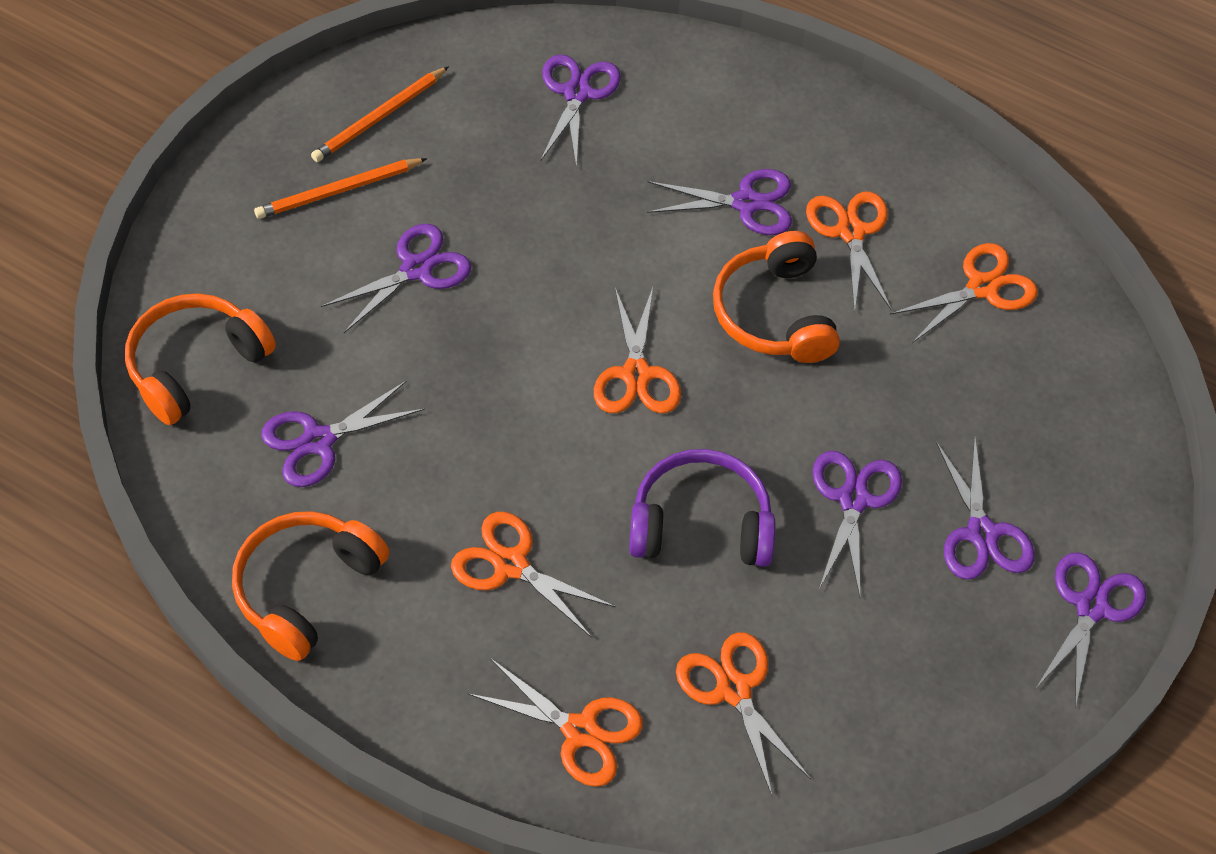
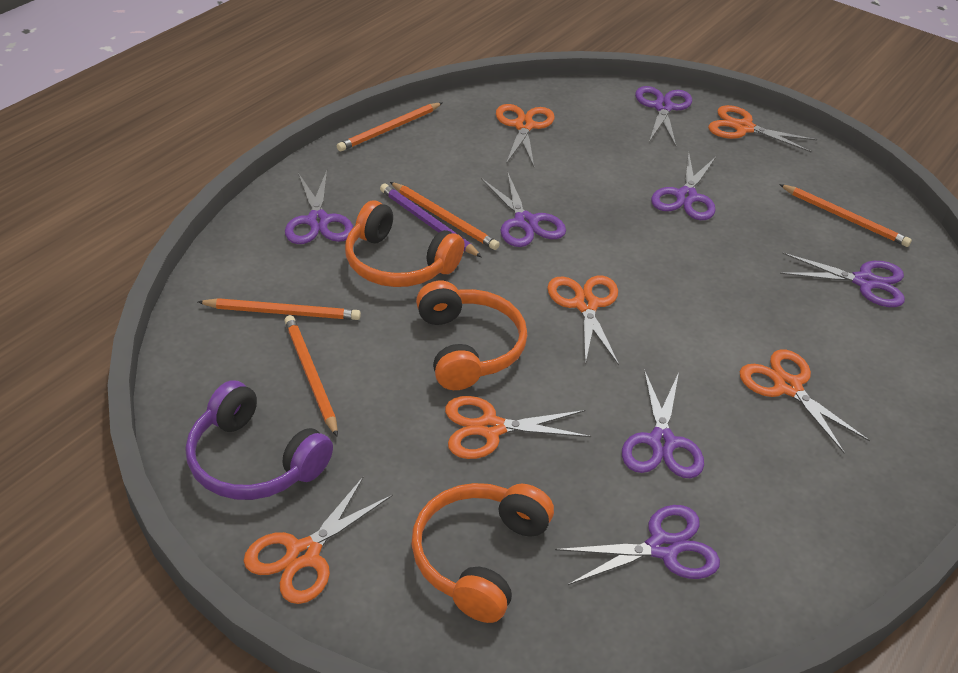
orange pencil: 2 -> 5
purple pencil: 0 -> 1

